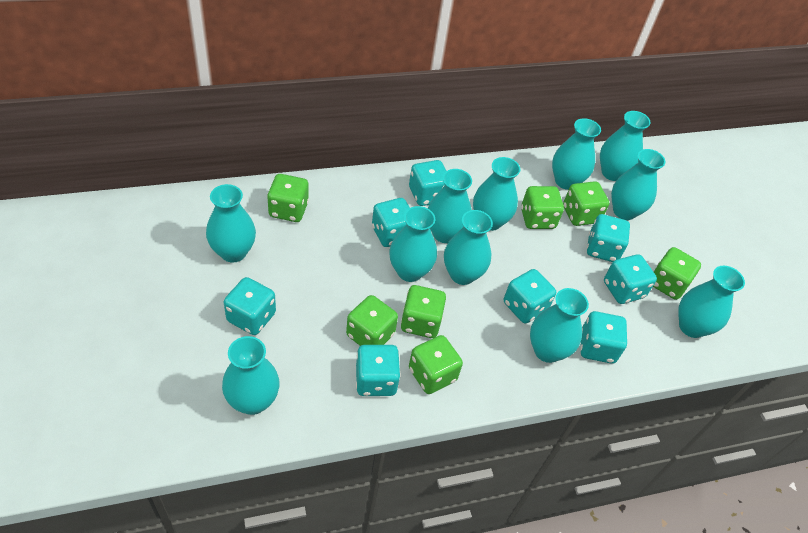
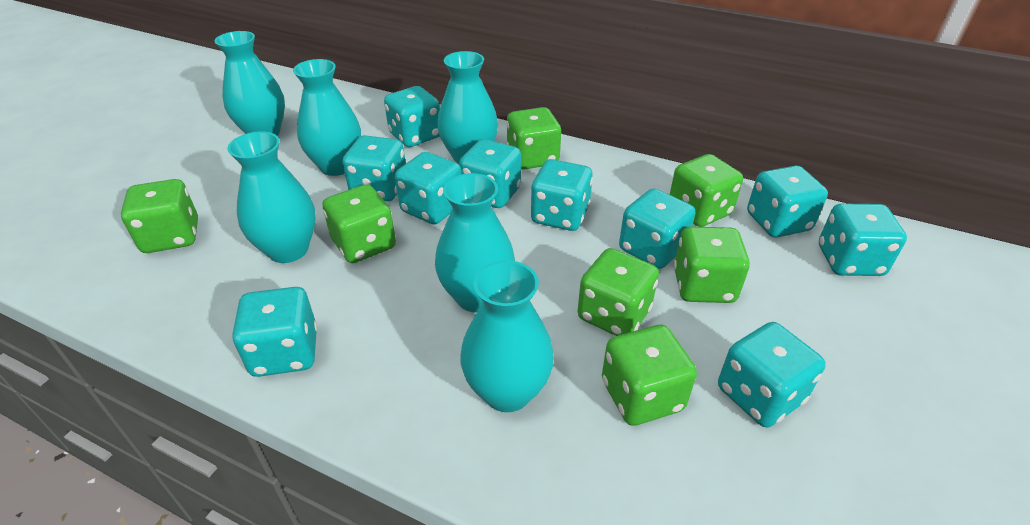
turquoise dice: 8 -> 10
turquoise vase: 11 -> 6

